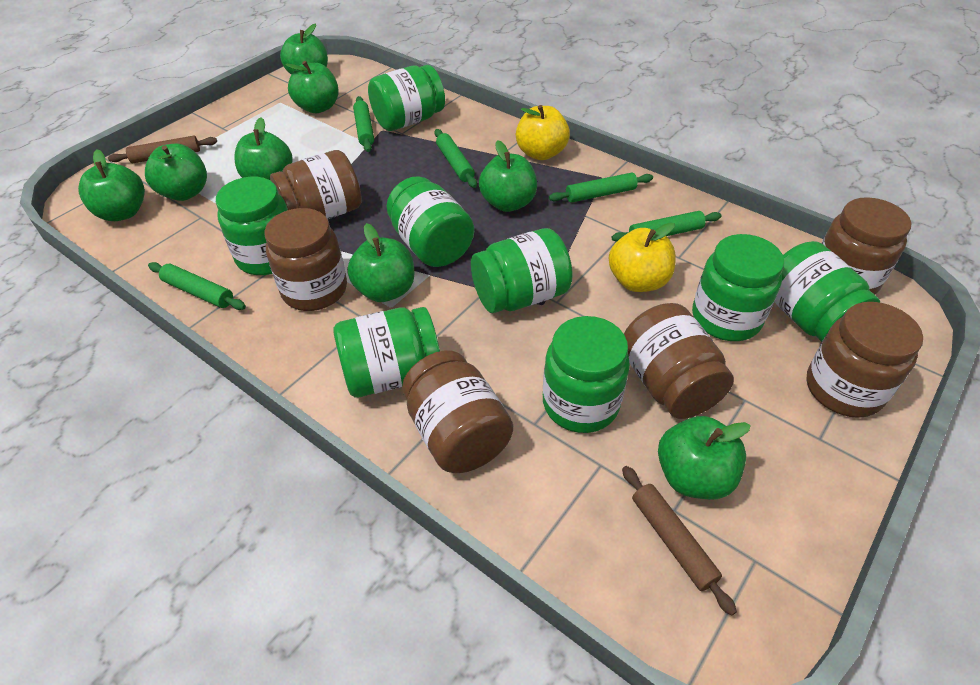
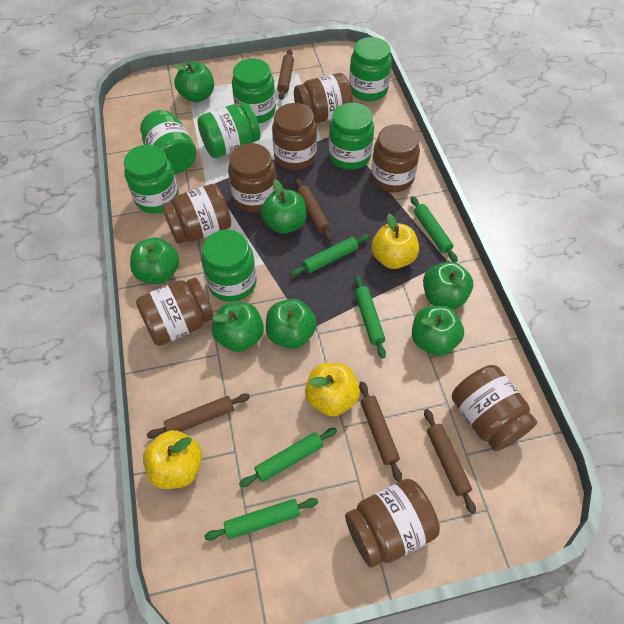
brown jar: 6 -> 8
brown rolling pin: 2 -> 5
green apple: 8 -> 7
green jar: 8 -> 7
yellow apple: 2 -> 3

